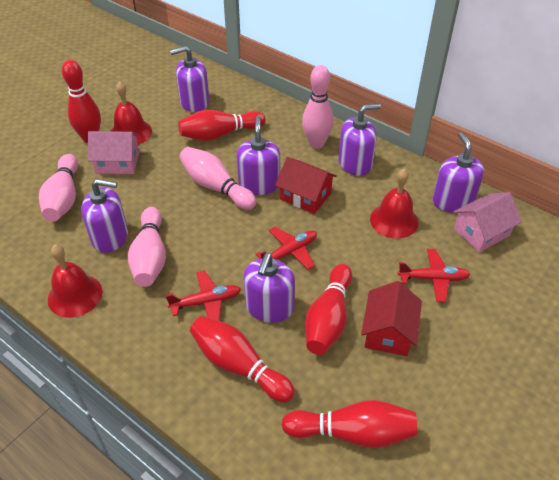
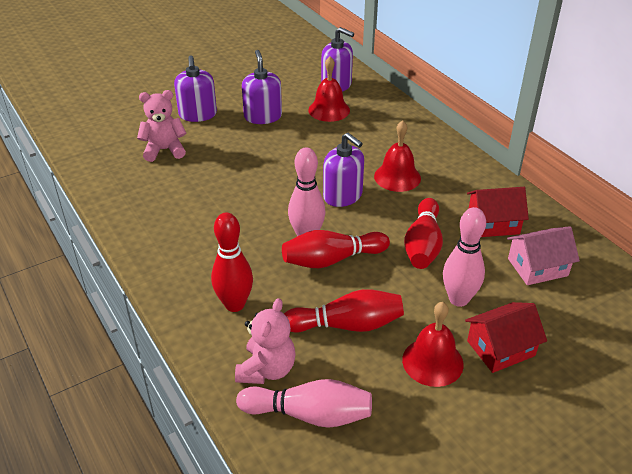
pink bowling pin: 4 -> 3
pink house: 2 -> 1
pink teddy bear: 0 -> 2
purple soap dispenser: 6 -> 4
red bowling pin: 5 -> 4
red plane: 3 -> 0

